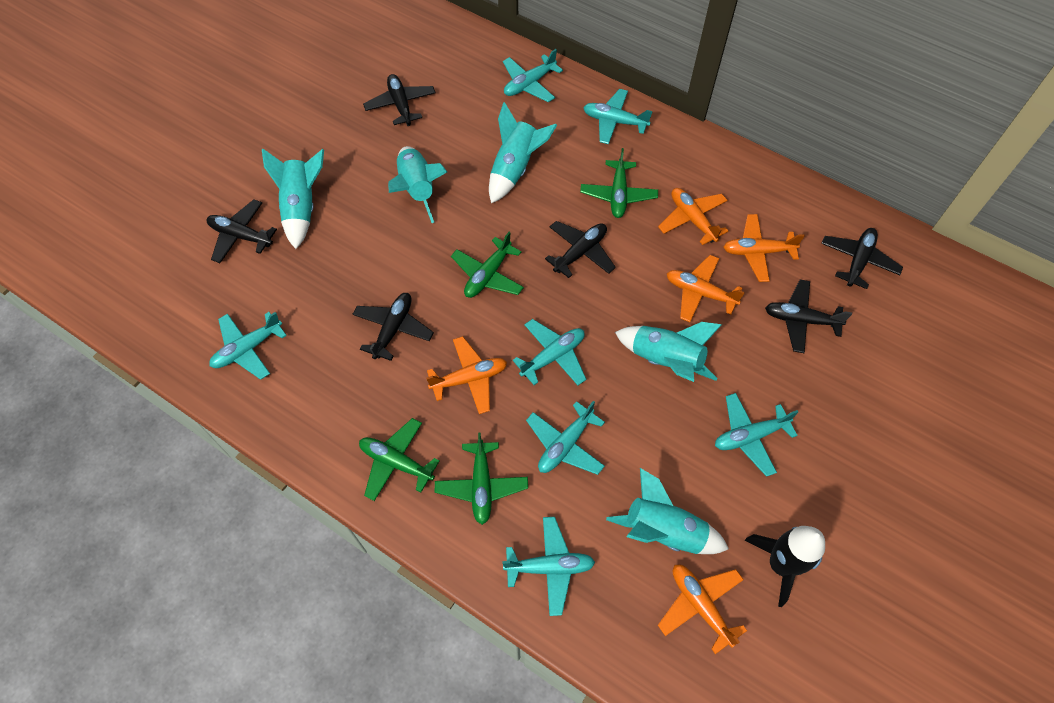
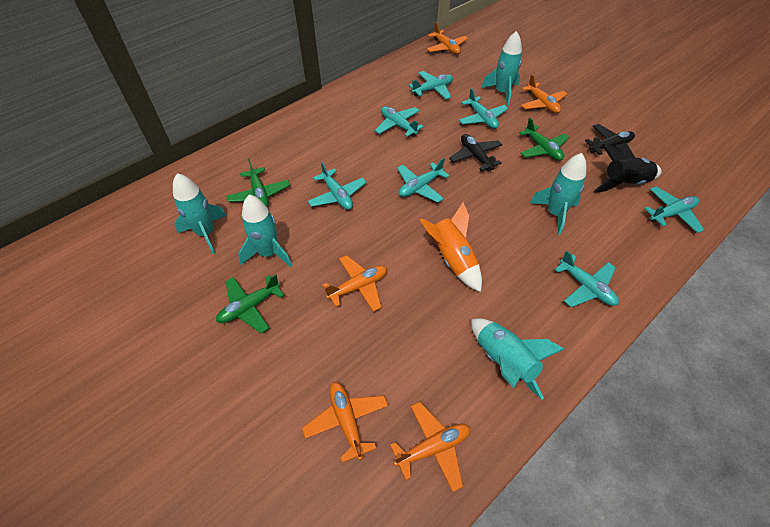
black plane: 6 -> 2
green plane: 4 -> 3
orange rocket: 0 -> 1

